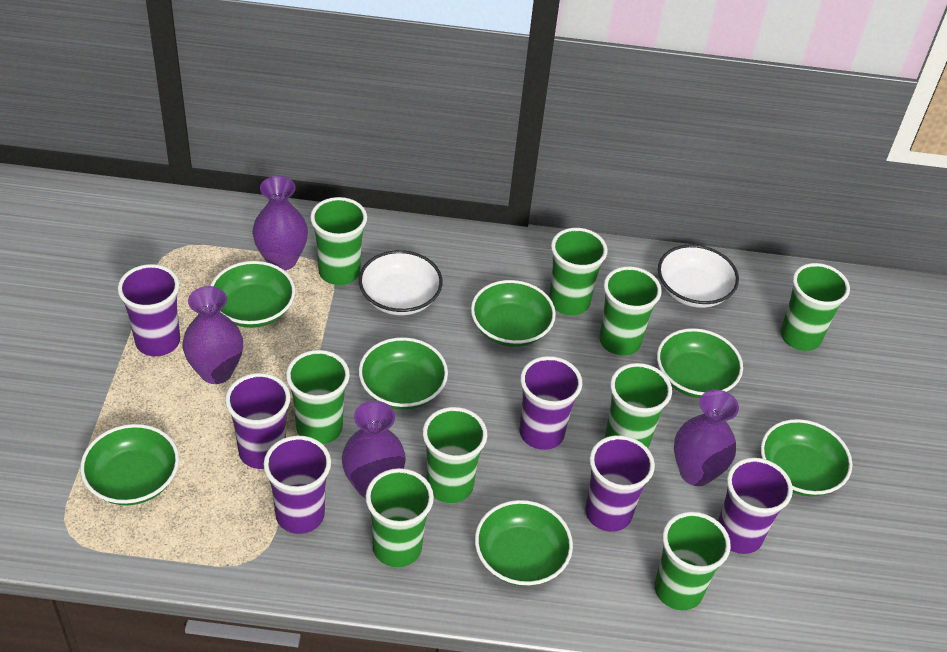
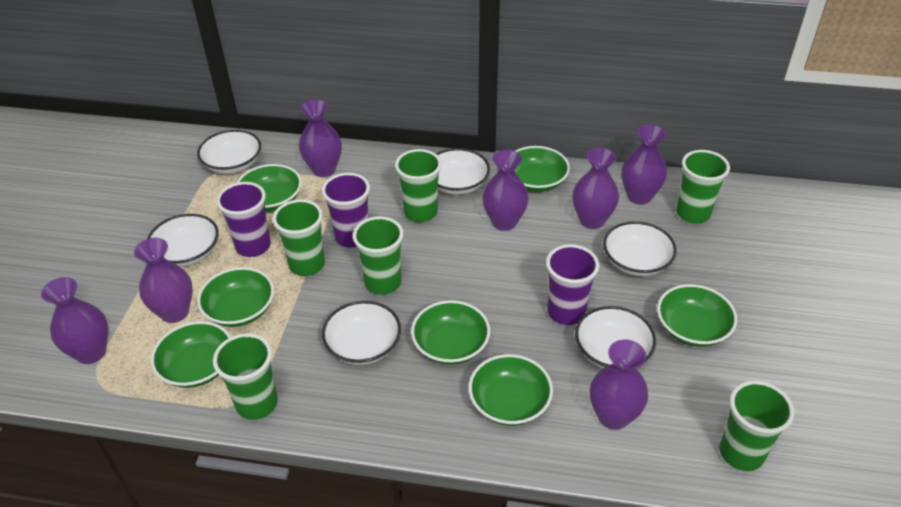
green cup: 9 -> 6
purple cup: 6 -> 3
purple vase: 4 -> 7
white bowl: 2 -> 6

